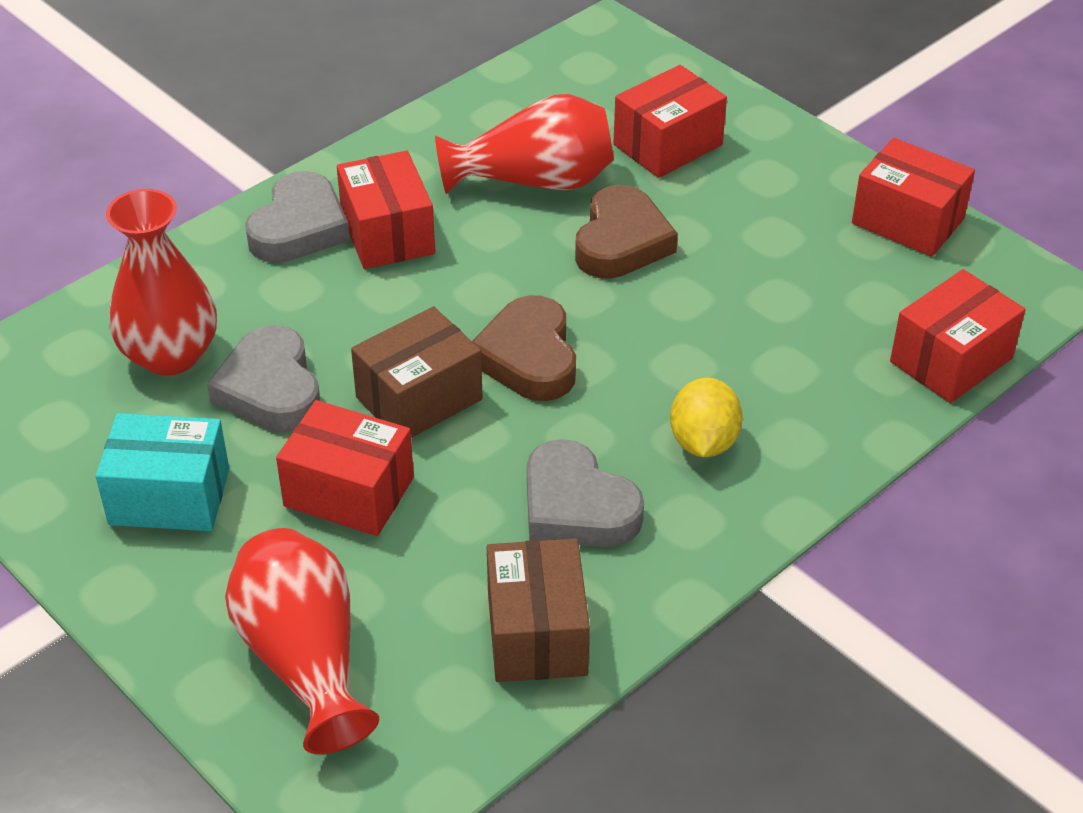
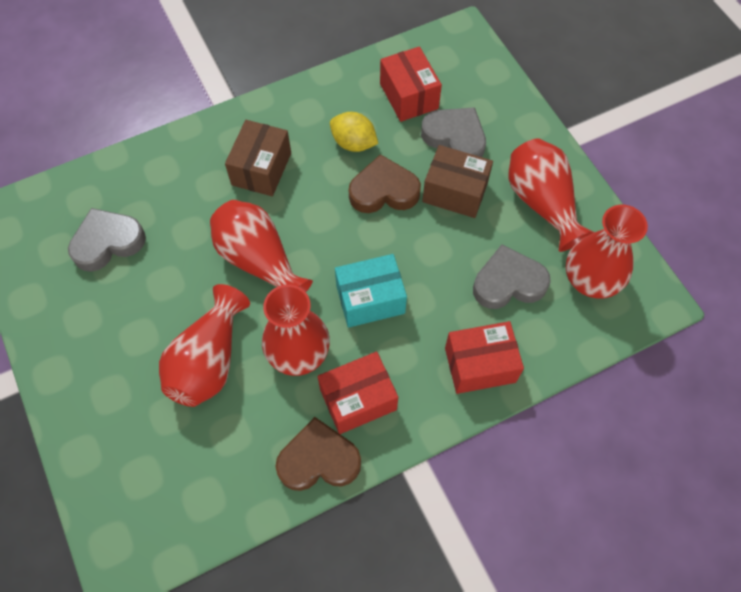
red box: 5 -> 3
red vase: 3 -> 5

